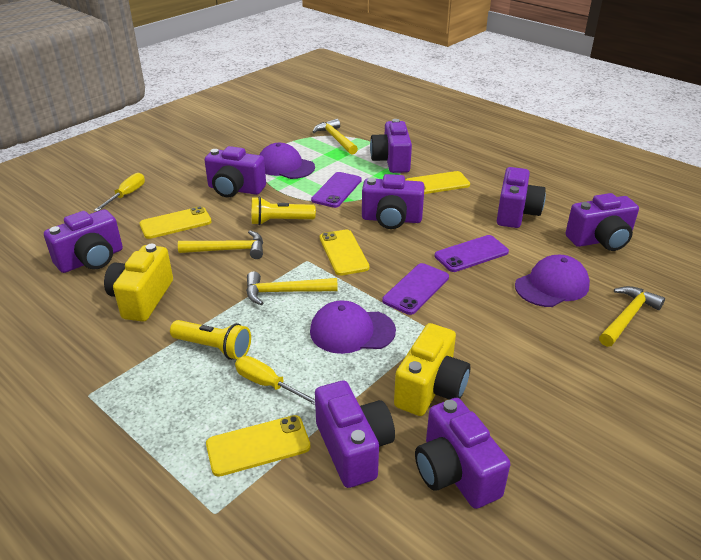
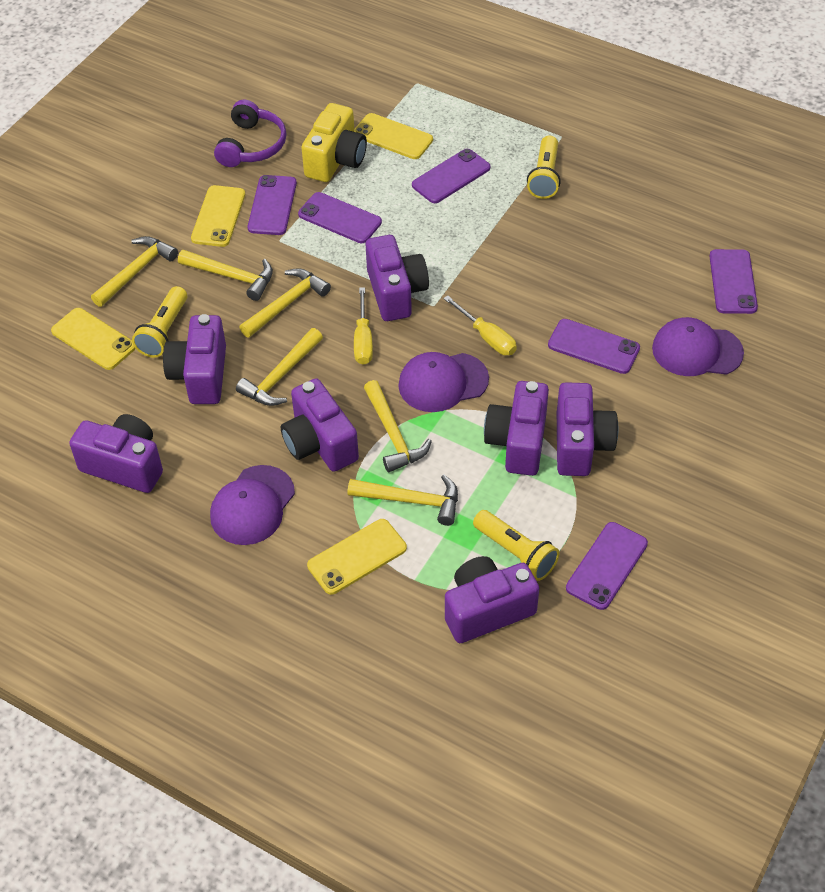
purple camera: 8 -> 7
purple headphones: 0 -> 1
purple phone: 3 -> 6
yellow camera: 2 -> 1
yellow flashlight: 2 -> 3
yellow hammer: 4 -> 6

